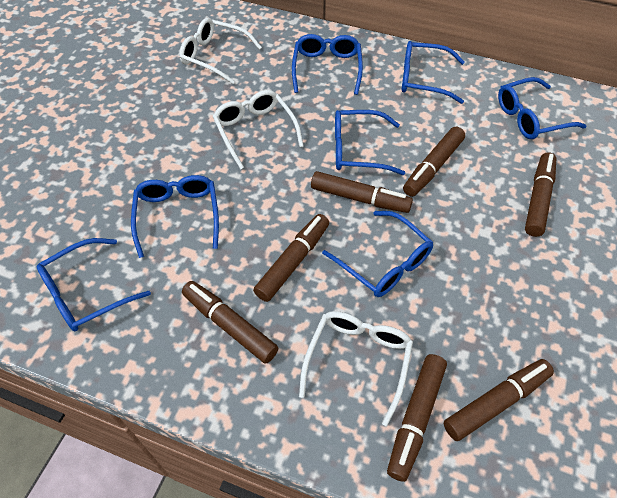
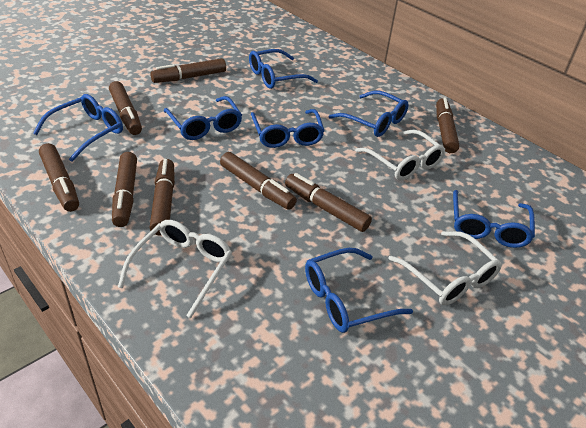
brown marker: 7 -> 8

